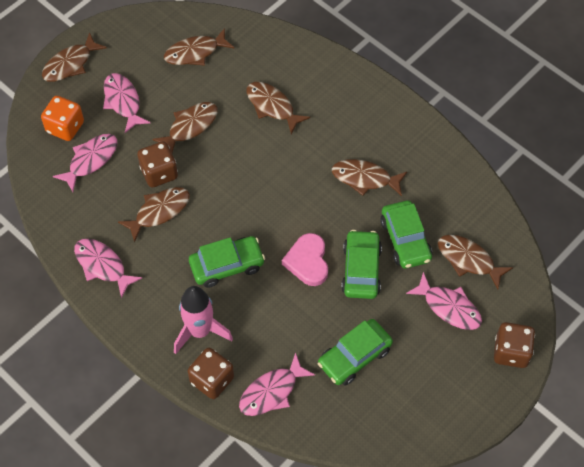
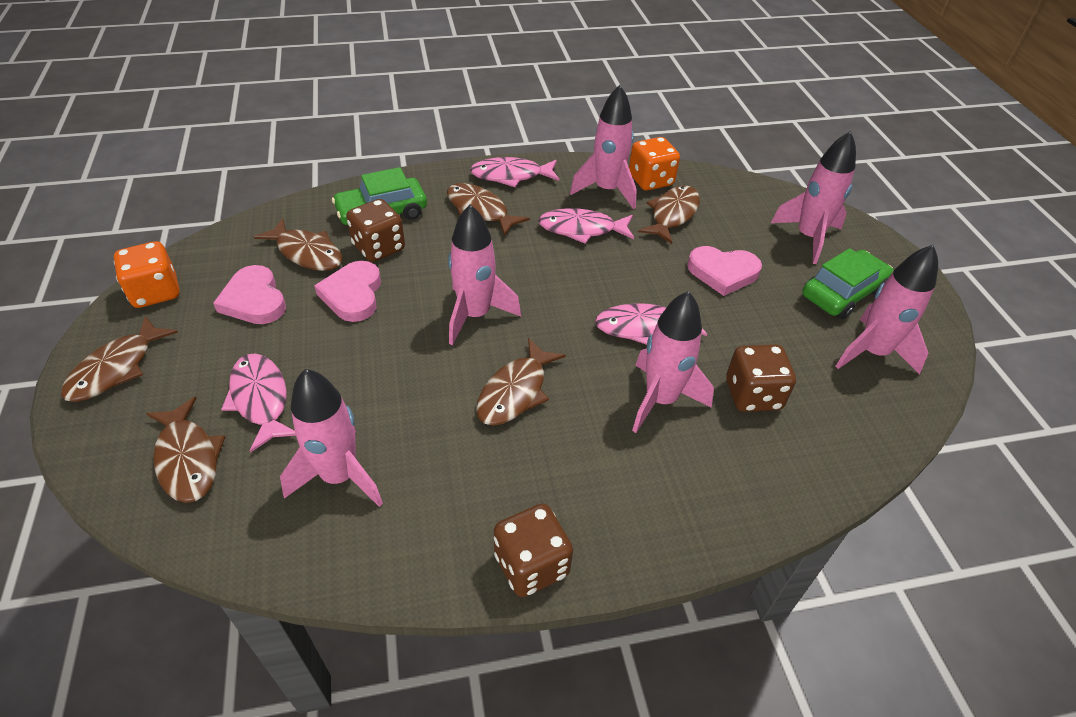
brown fish: 7 -> 6
green car: 4 -> 2
orange dice: 1 -> 2
pink fish: 5 -> 4
pink heart: 1 -> 3
pink rocket: 1 -> 6

